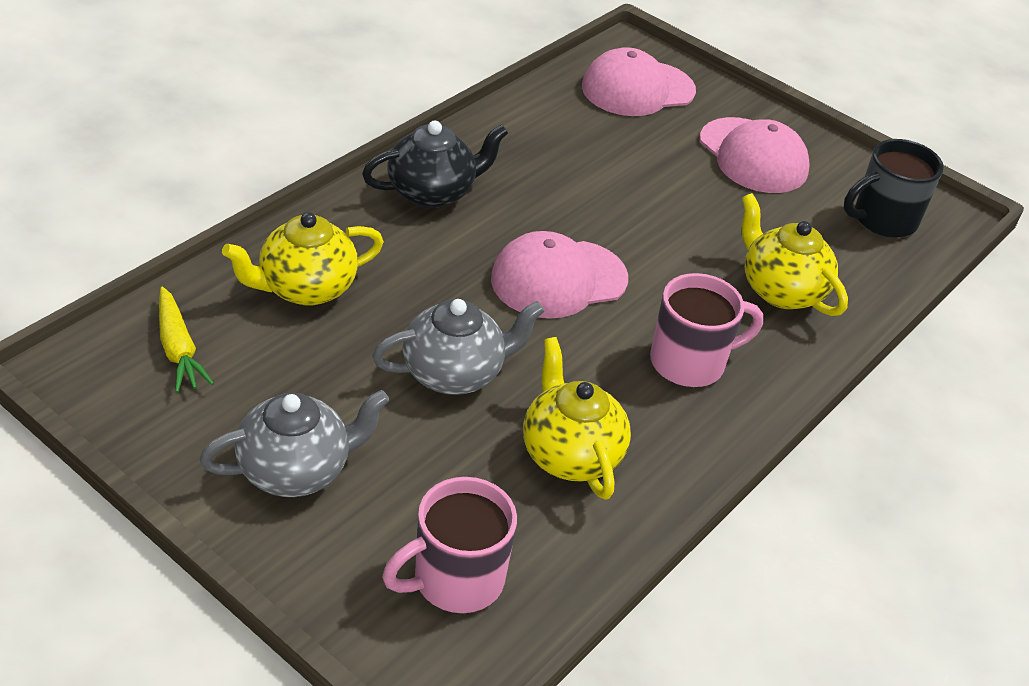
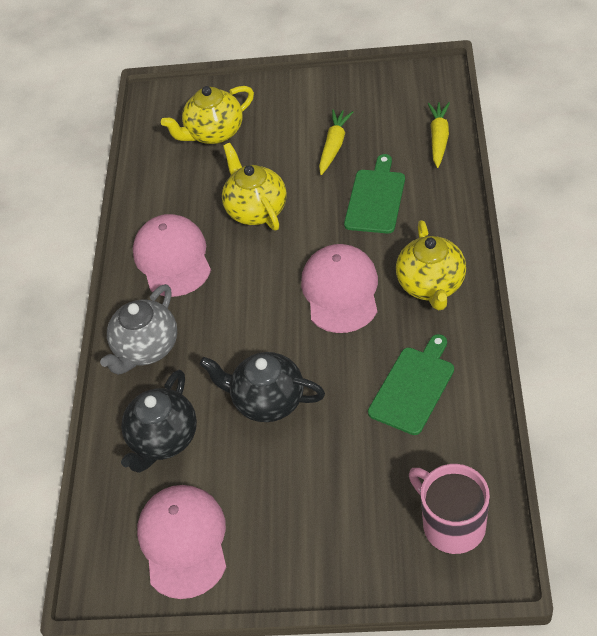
black mug: 1 -> 0
black teapot: 1 -> 2
green cutting board: 0 -> 2
grey teapot: 2 -> 1
pink mug: 2 -> 1
yellow carrot: 1 -> 2

